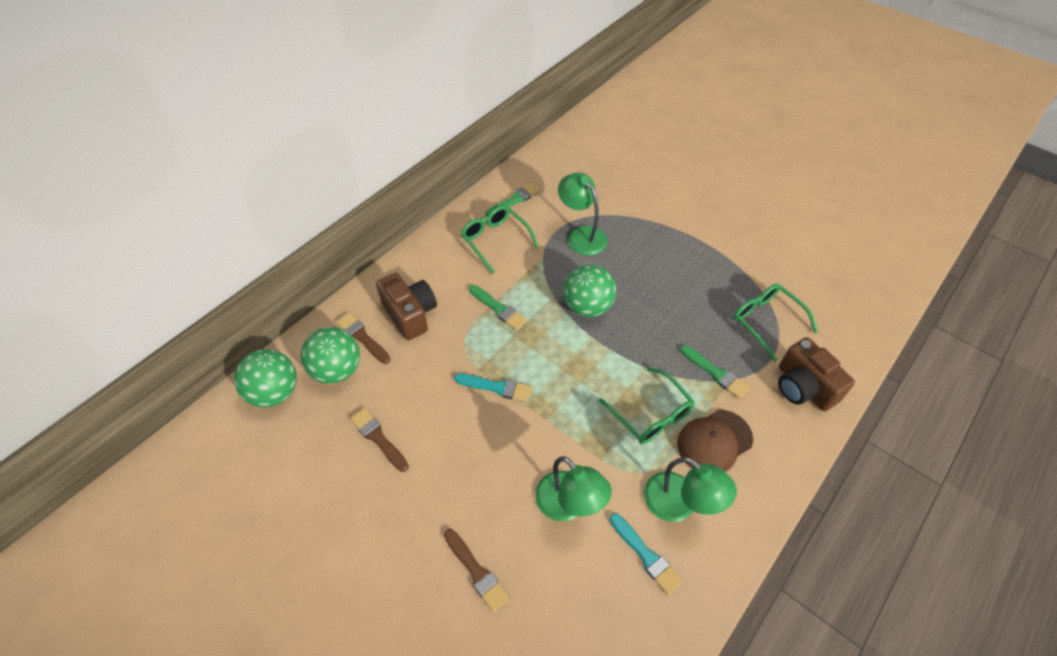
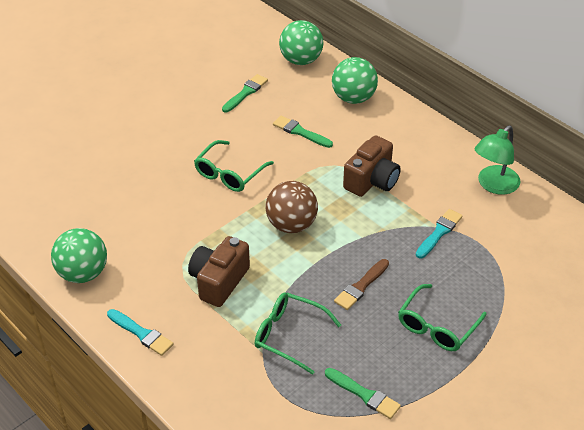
brown ball: 0 -> 1
brown brush: 3 -> 1
brown cap: 1 -> 0
green lamp: 3 -> 1

